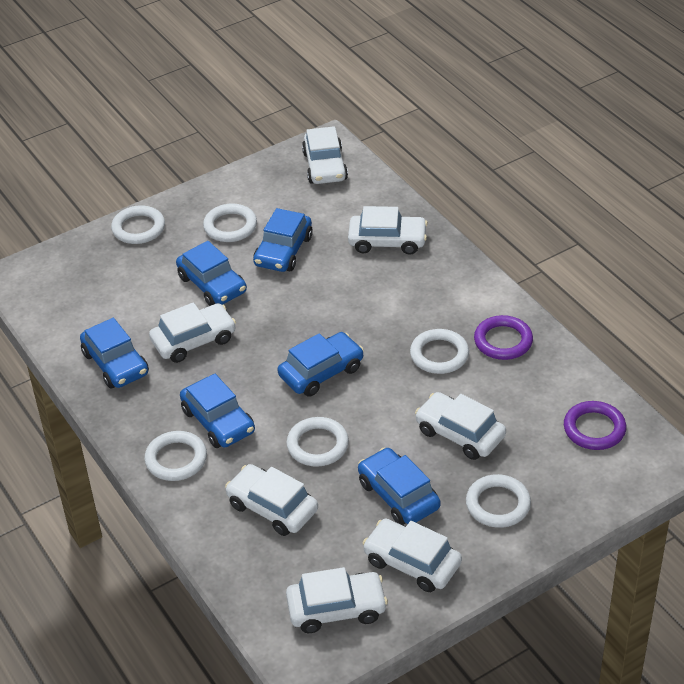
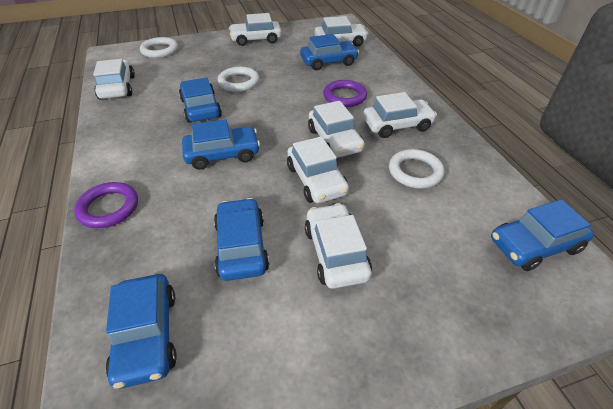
white ring: 6 -> 3

